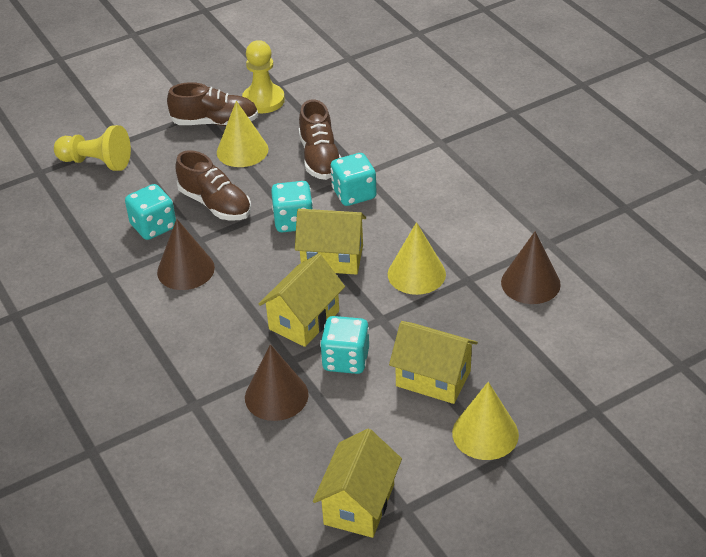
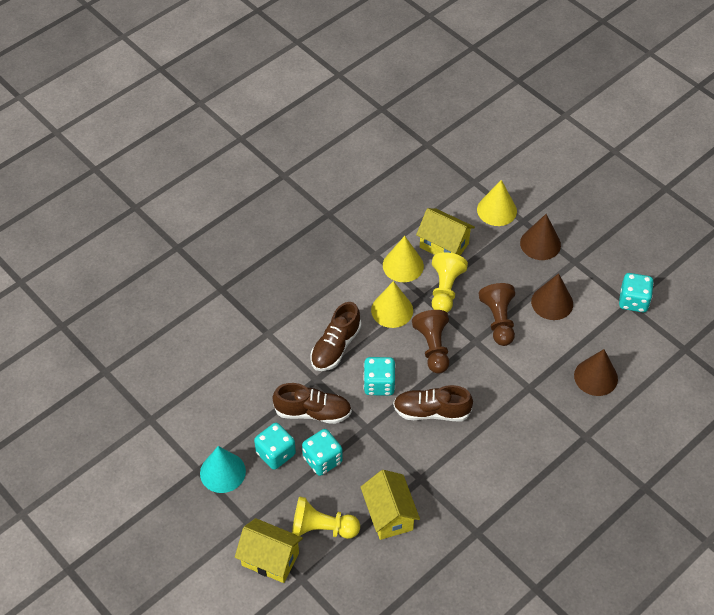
brown pawn: 0 -> 2
turquoise cone: 0 -> 1
yellow house: 4 -> 3

